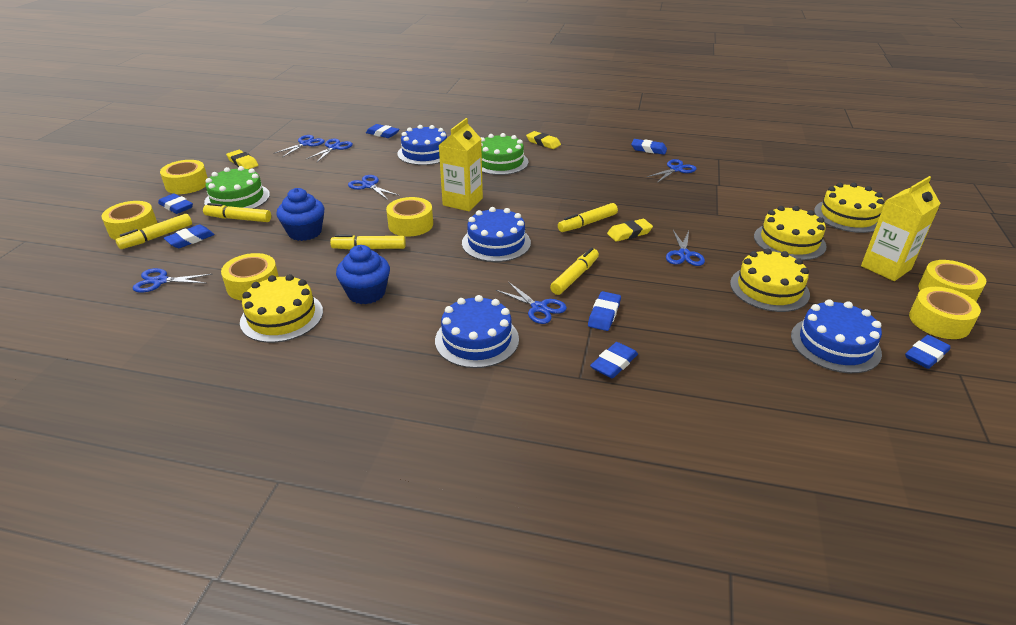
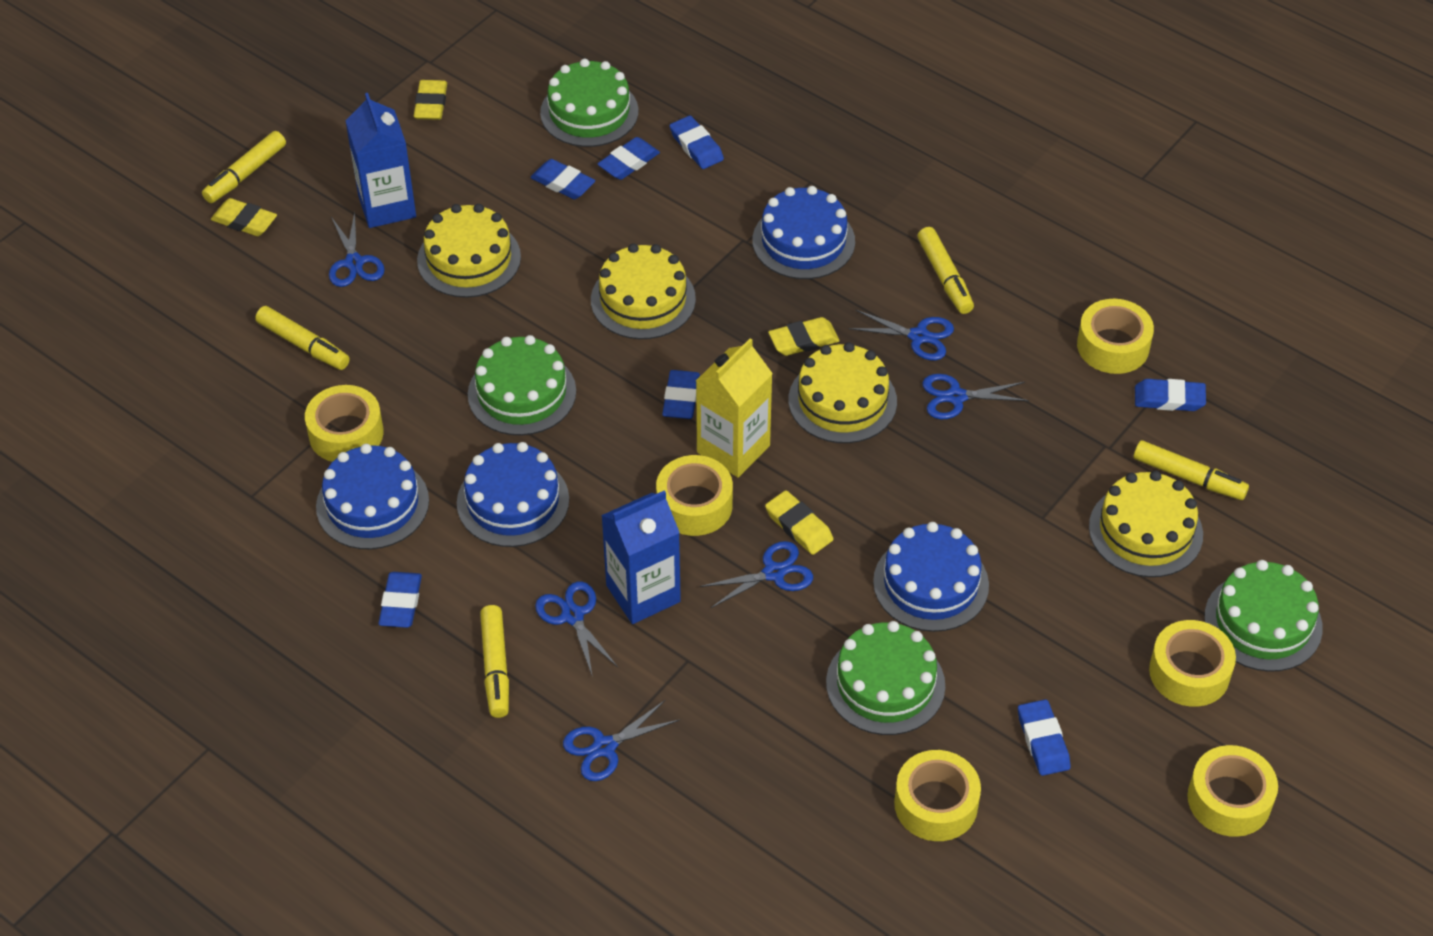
blue carton: 0 -> 2
blue cupcake: 2 -> 0
blue scissors: 7 -> 6
green cake: 2 -> 4
yellow carton: 2 -> 1
yellow eraser: 3 -> 4

